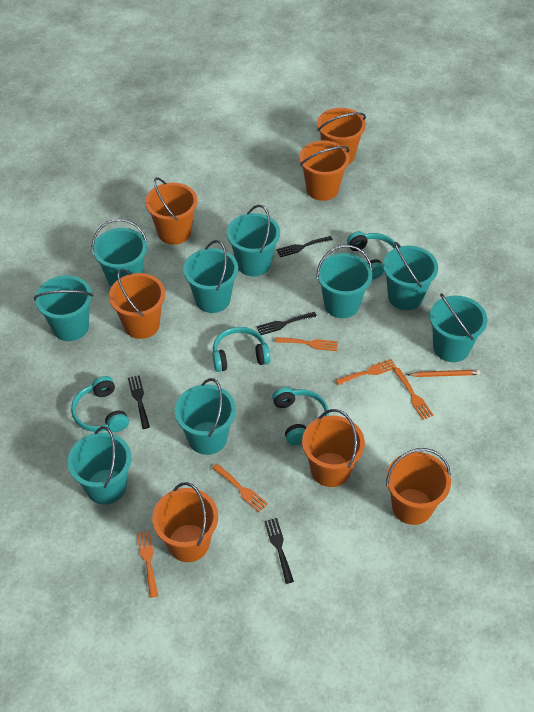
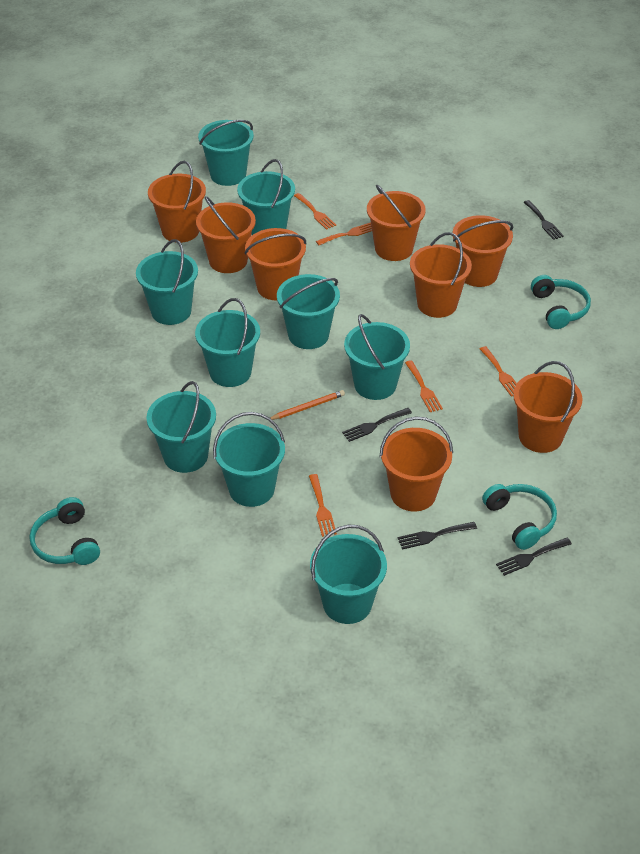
orange bucket: 7 -> 8
turquoise headphones: 4 -> 3

